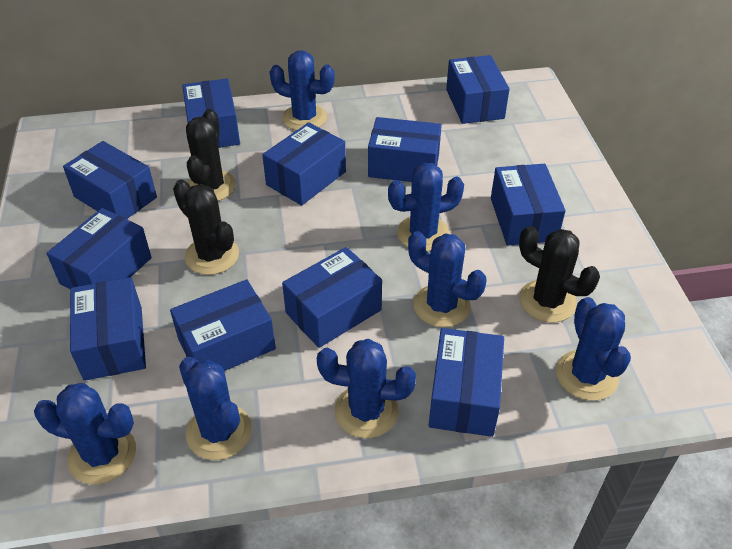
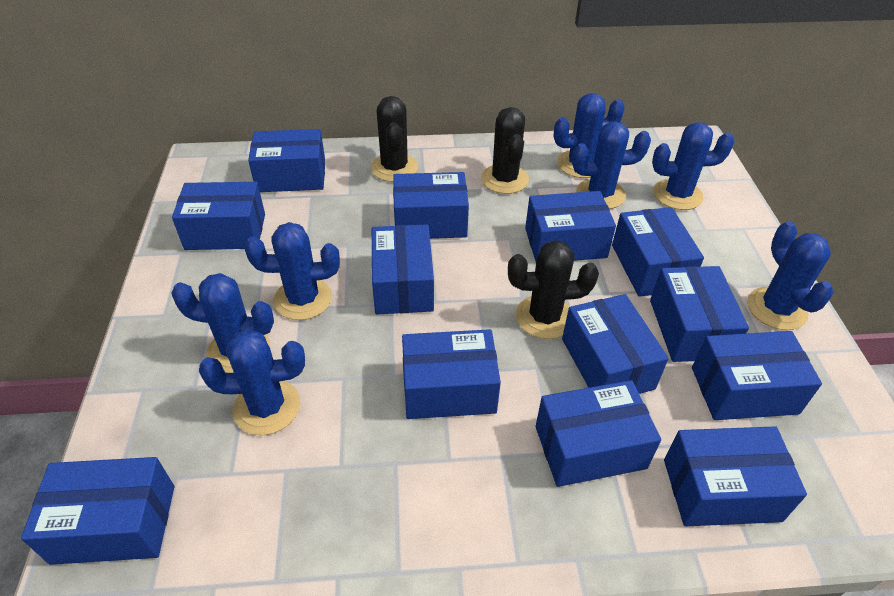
blue box: 11 -> 13

